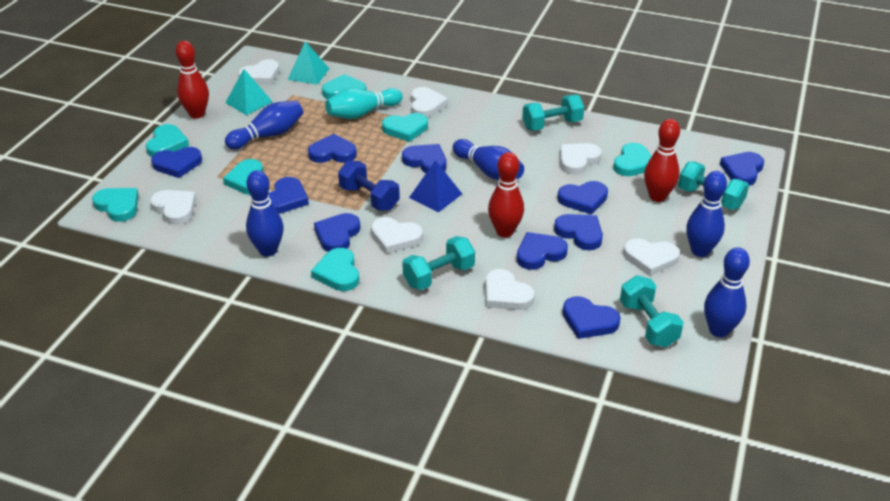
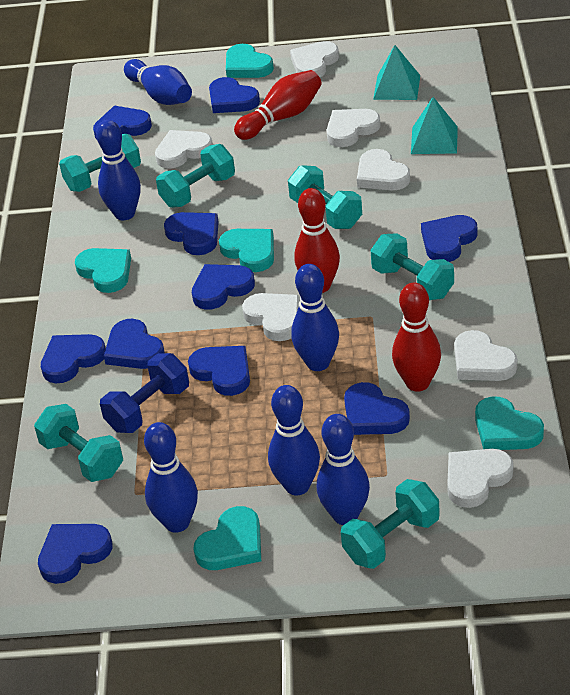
blue bowling pin: 5 -> 6
blue pyramid: 1 -> 0
turquoise bowling pin: 1 -> 0
turquoise dumbbell: 4 -> 6
turquoise heart: 7 -> 5

